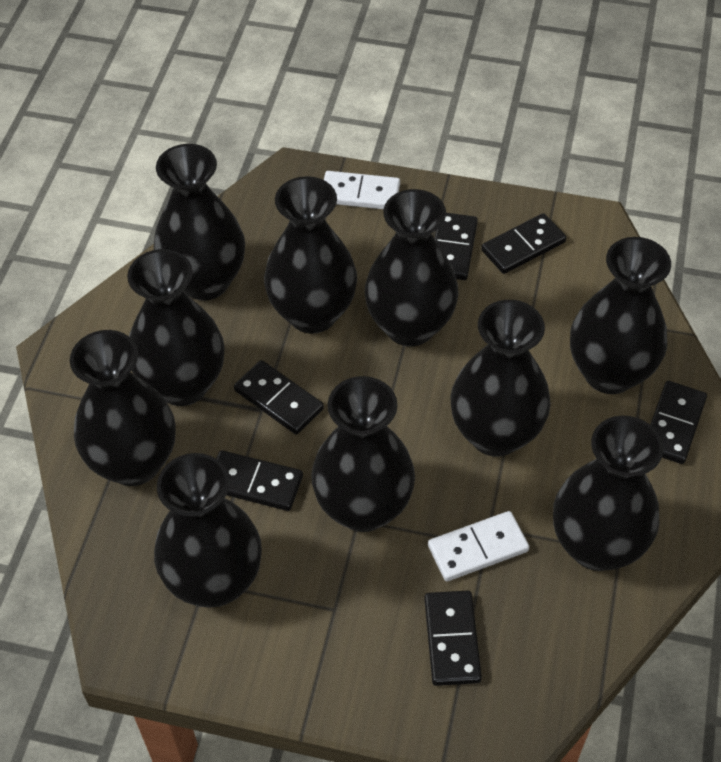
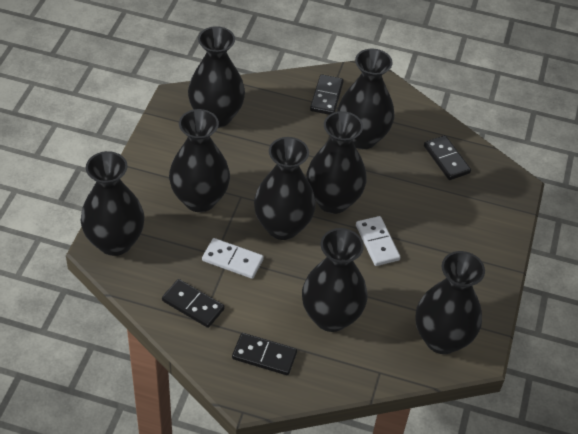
black domino: 6 -> 4
black vase: 10 -> 8

